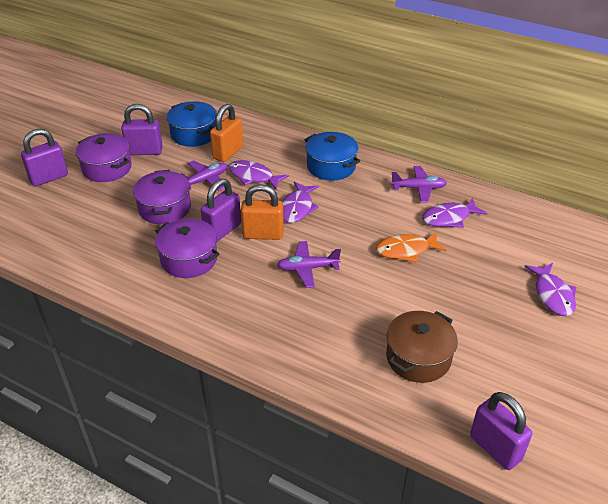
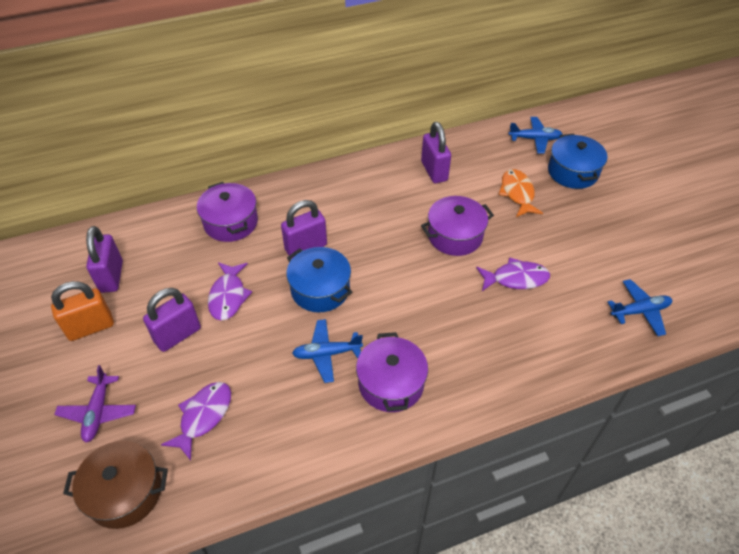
blue plane: 0 -> 3
orange padlock: 2 -> 1
purple fish: 4 -> 3
purple plane: 3 -> 1

